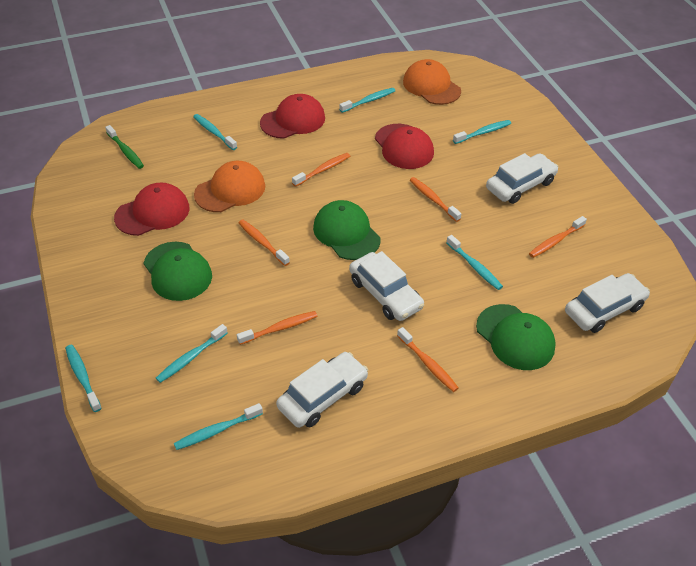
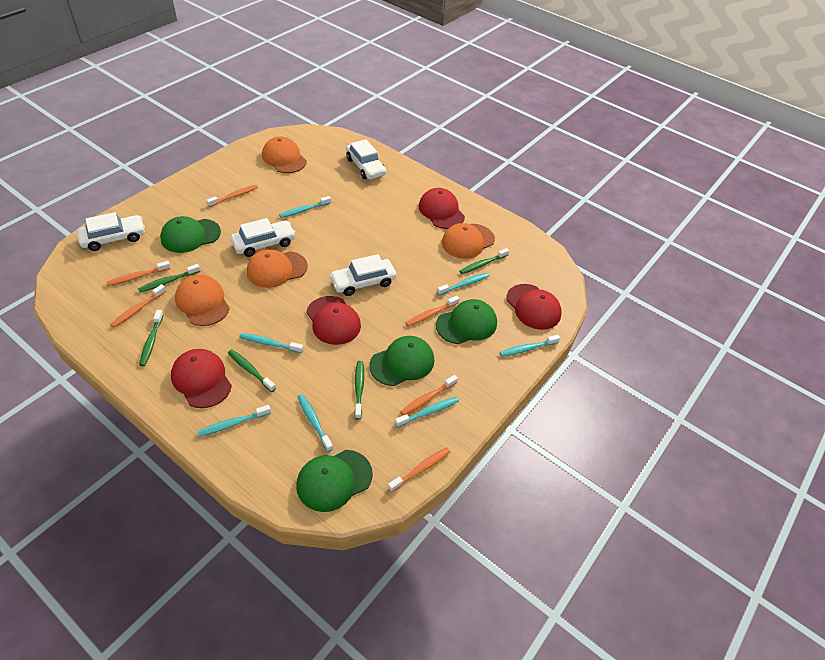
green cap: 3 -> 4
green toothbrush: 1 -> 5
orange cap: 2 -> 4
red cap: 3 -> 4

